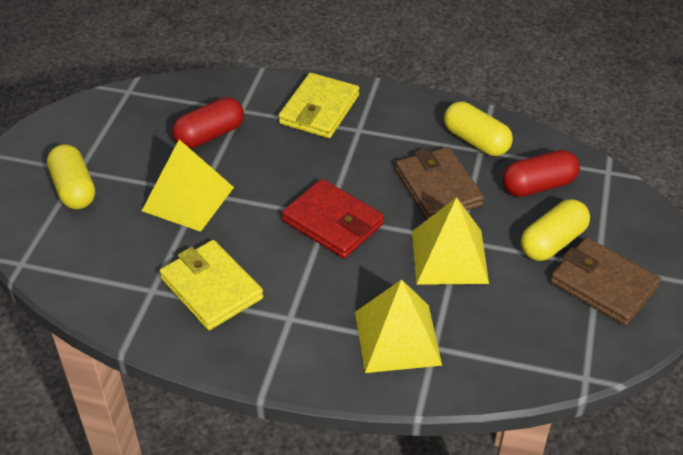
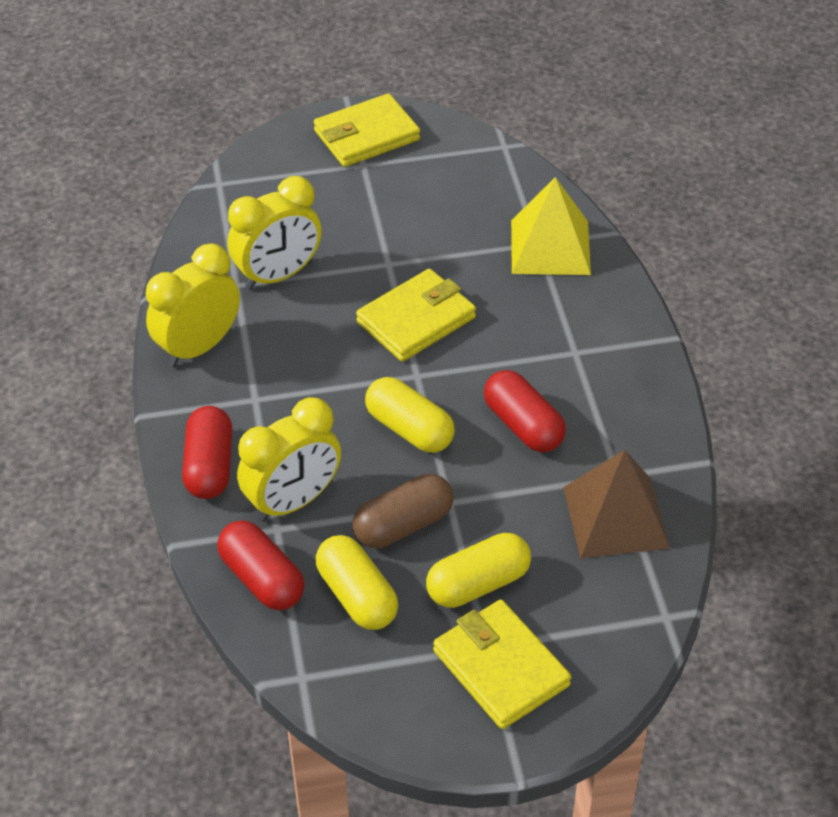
brown capsule: 0 -> 1
brown pyramid: 0 -> 1
brown wallet: 2 -> 0
red capsule: 2 -> 3
red wallet: 1 -> 0
yellow clock: 0 -> 3
yellow pyramid: 3 -> 1
yellow wallet: 2 -> 3

